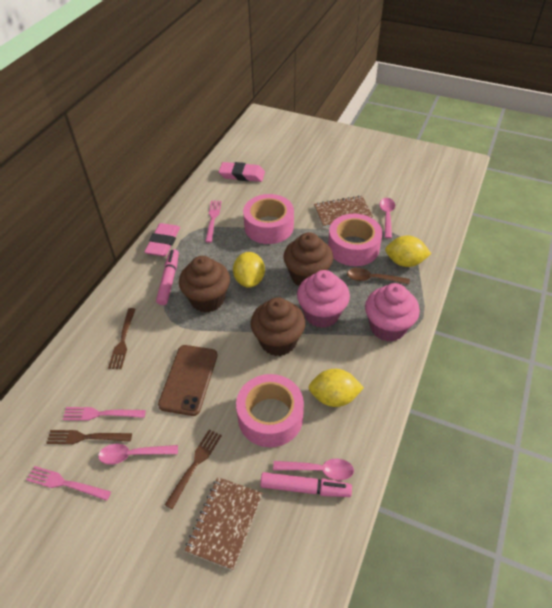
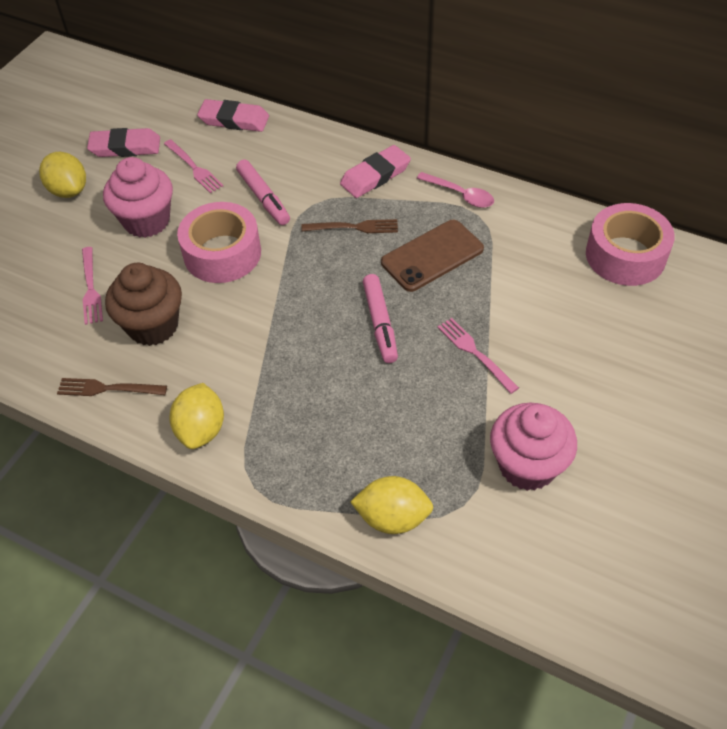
brown cupcake: 3 -> 1
brown fork: 3 -> 2
brown notebook: 2 -> 0
brown spoon: 1 -> 0
pink eraser: 2 -> 3
pink spoon: 3 -> 1
pink tape: 3 -> 2

